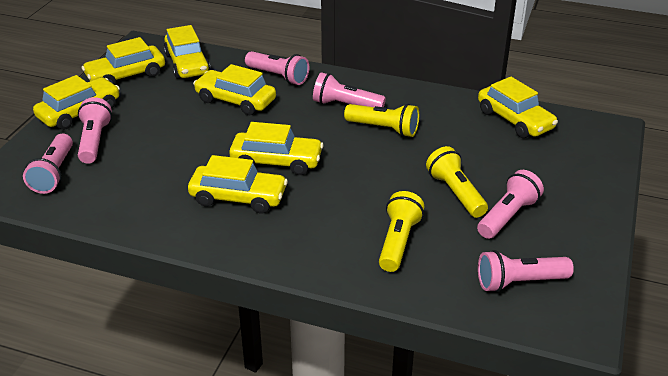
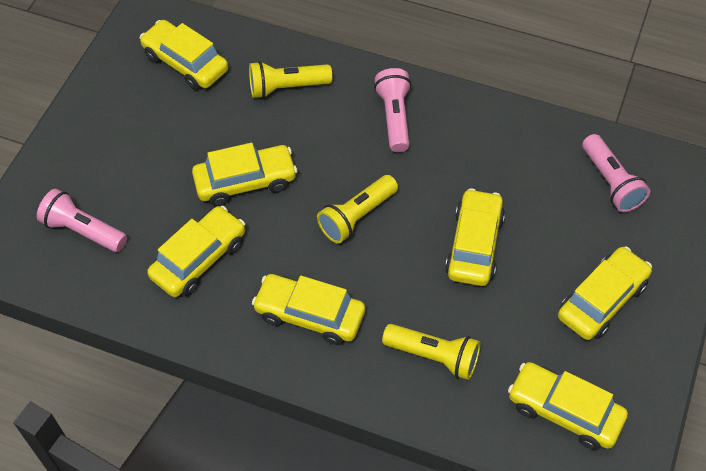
pink flashlight: 6 -> 3

